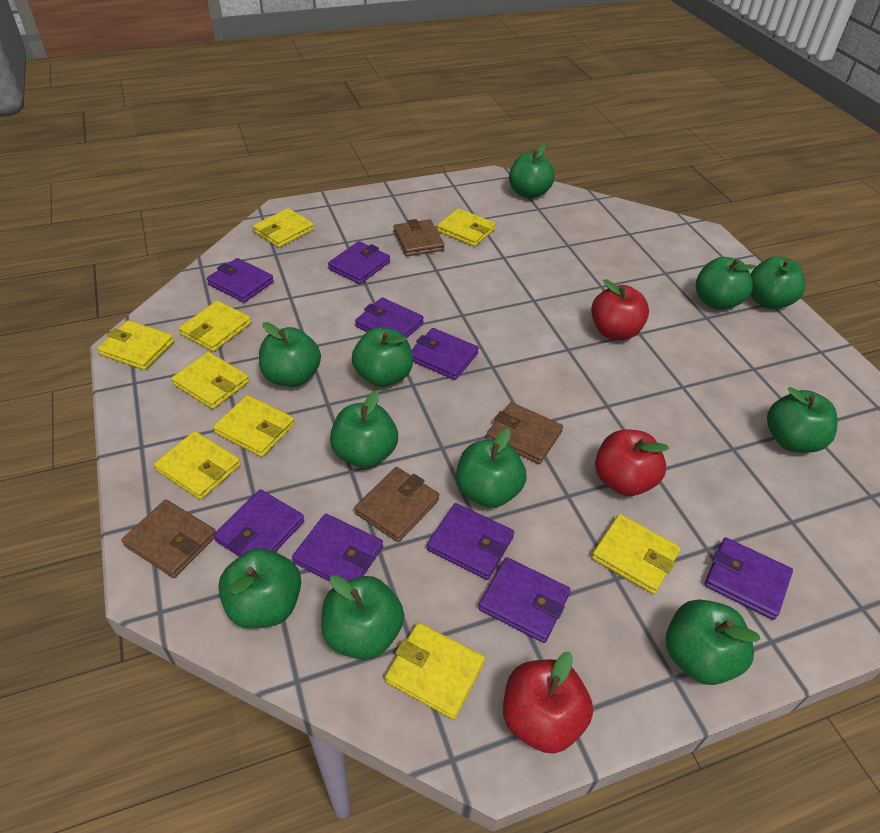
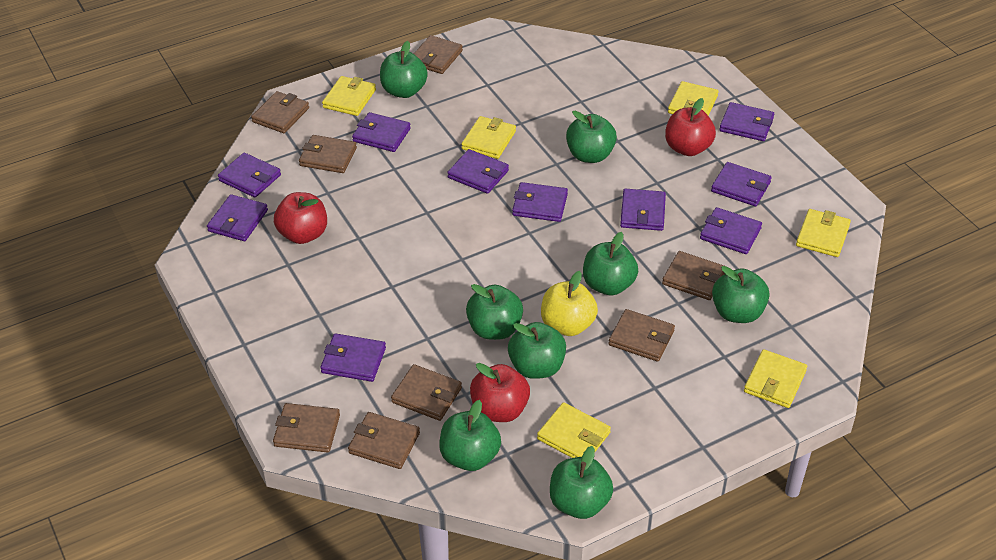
brown wallet: 4 -> 8
green apple: 11 -> 8
purple wallet: 9 -> 10
yellow apple: 0 -> 1
yellow wallet: 9 -> 6

